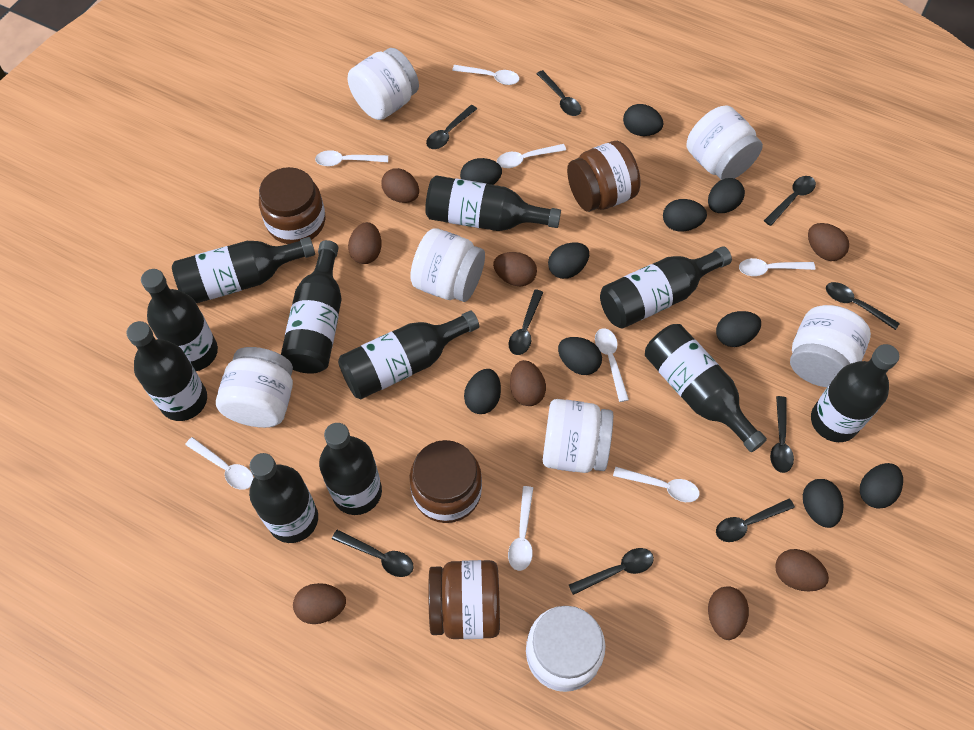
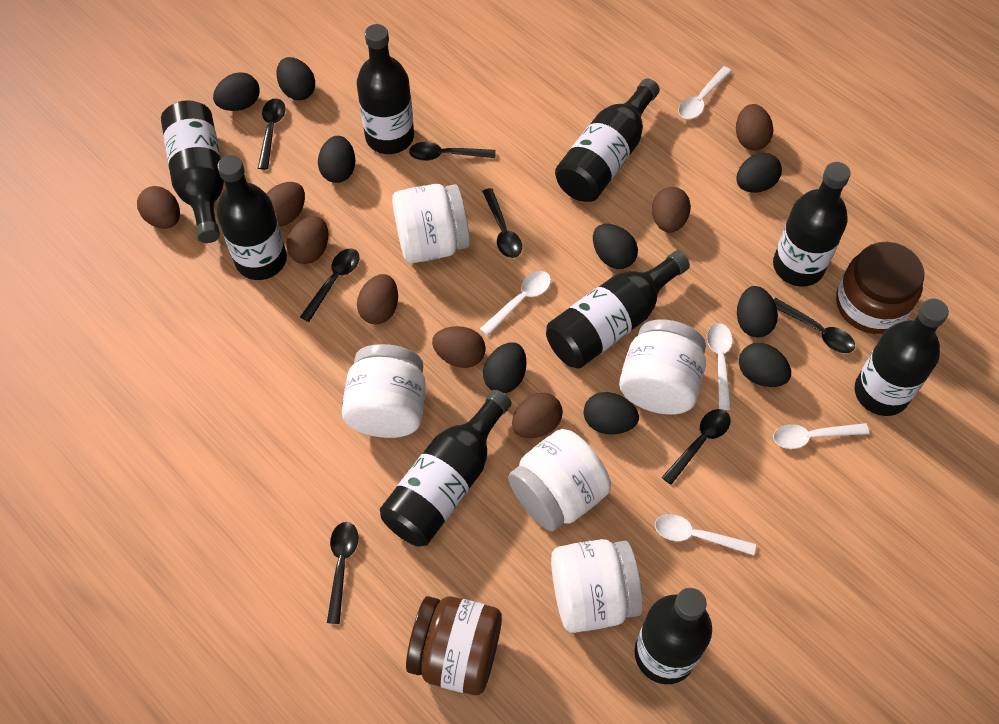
black bottle: 11 -> 9
black egg: 10 -> 9
black spoon: 9 -> 7
brown jar: 4 -> 2
white jar: 7 -> 5
white spoon: 8 -> 5

